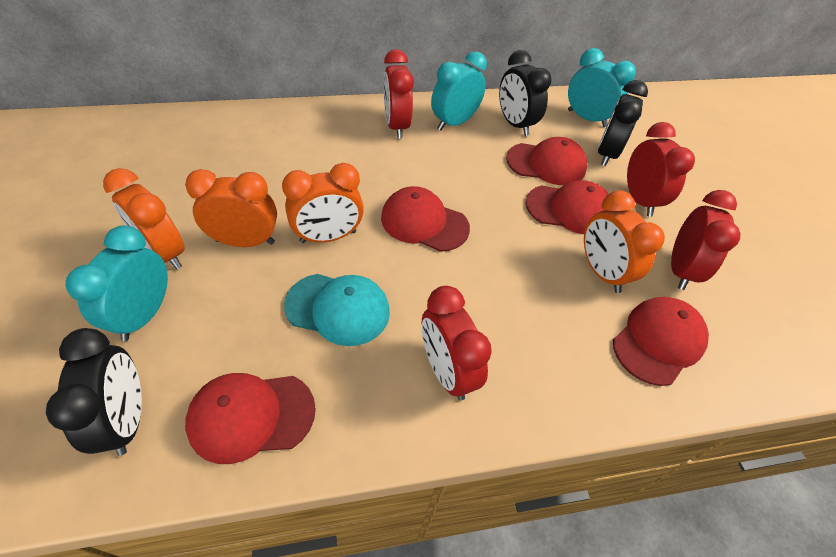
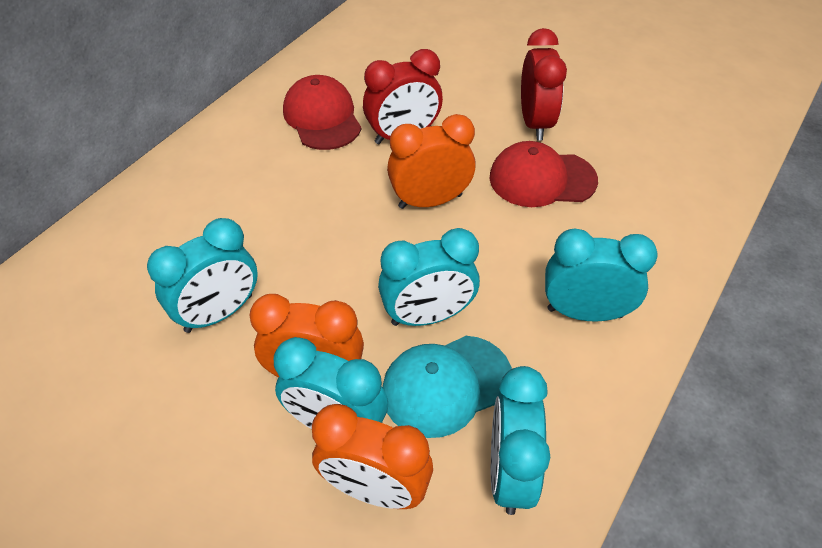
black clock: 3 -> 0
orange clock: 4 -> 3
red cap: 5 -> 2
red clock: 4 -> 2
turquoise clock: 3 -> 5

